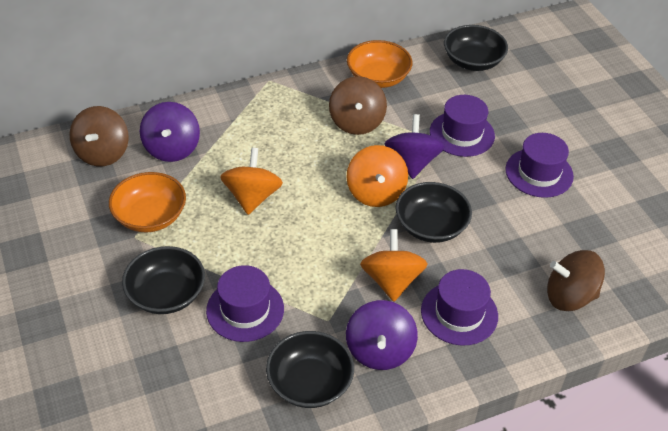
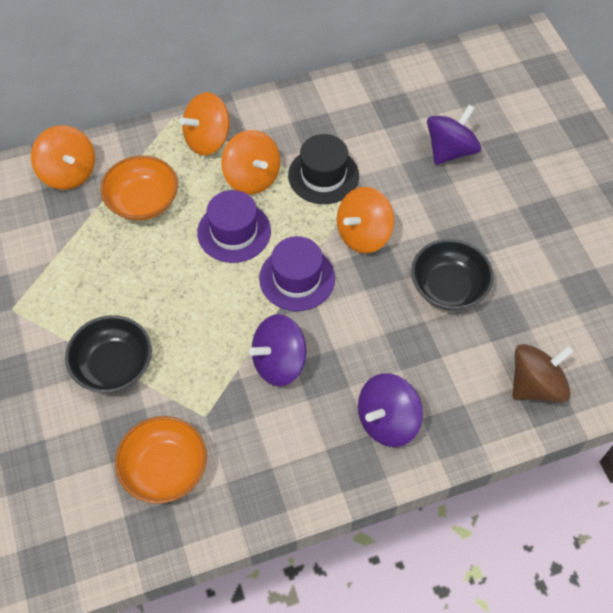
black bowl: 4 -> 2
black hat: 0 -> 1
brown spinning top: 3 -> 1
orange spinning top: 3 -> 4
purple hat: 4 -> 2

